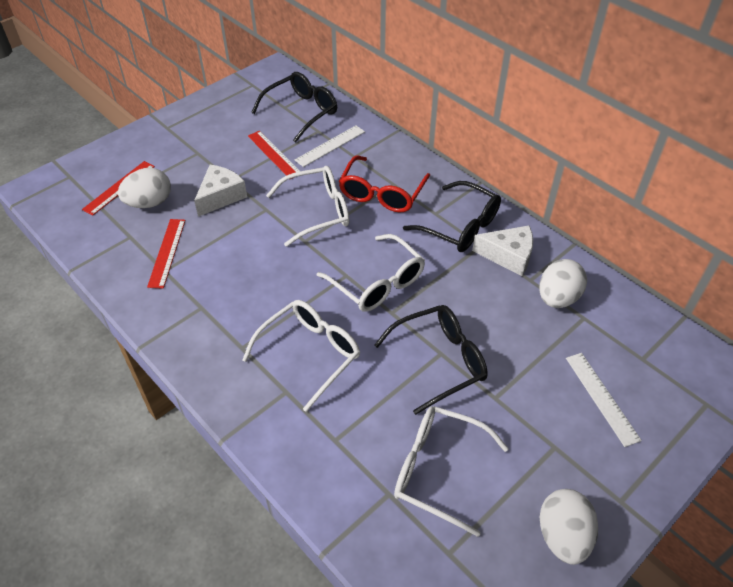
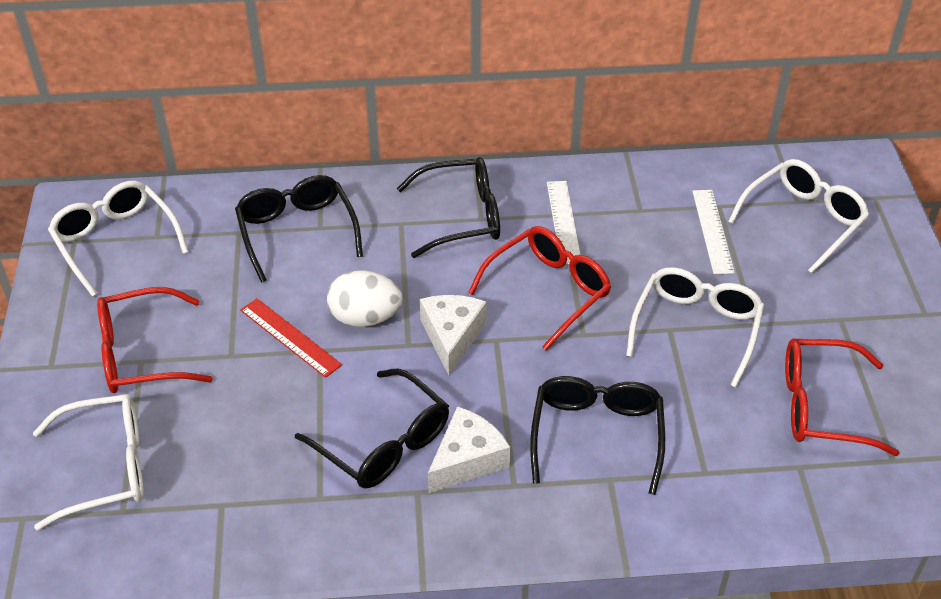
black glasses: 3 -> 4
red glasses: 1 -> 3
red ruler: 3 -> 1
white egg: 3 -> 1

